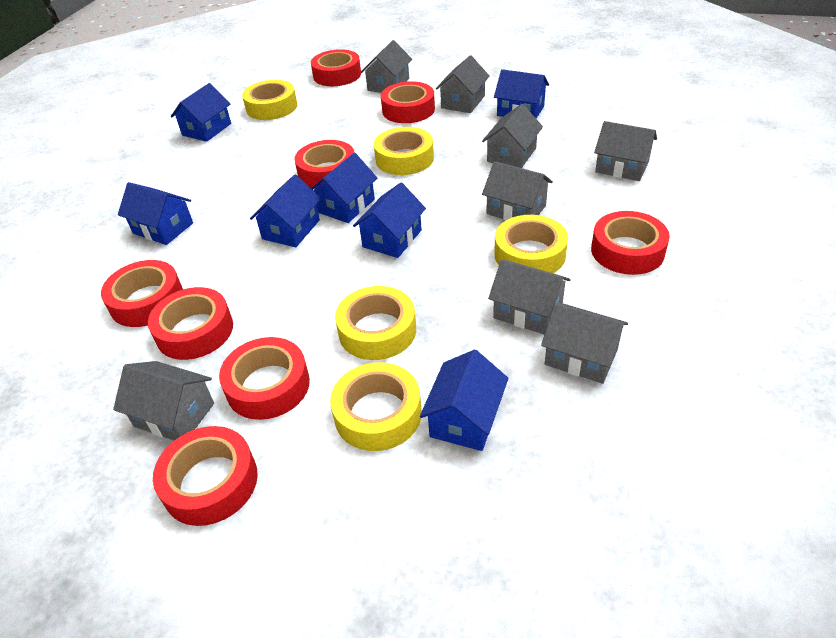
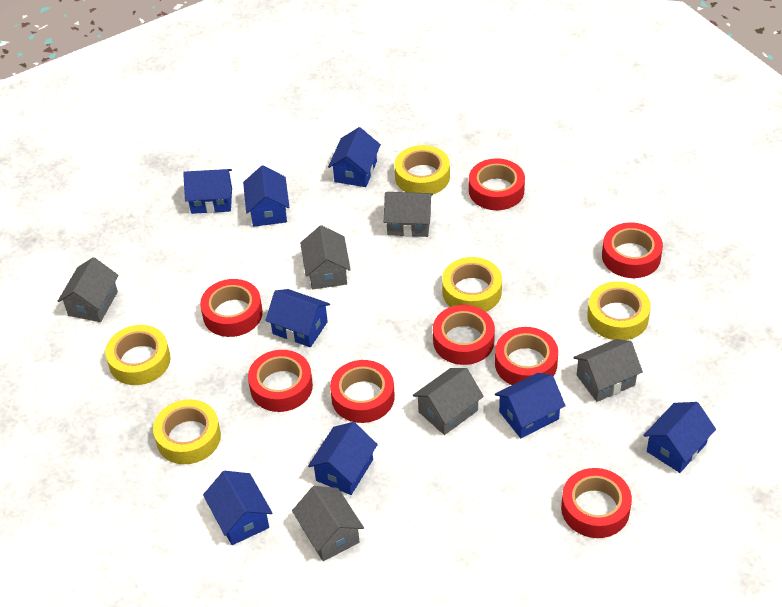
blue house: 7 -> 8
grey house: 8 -> 6

